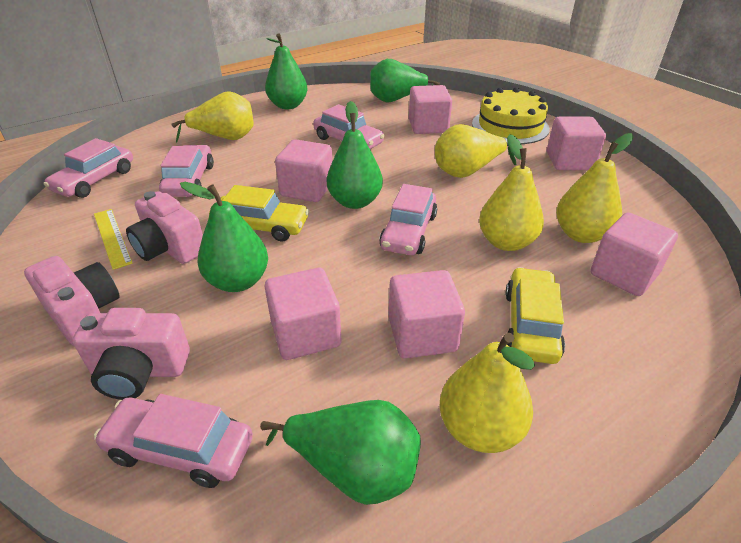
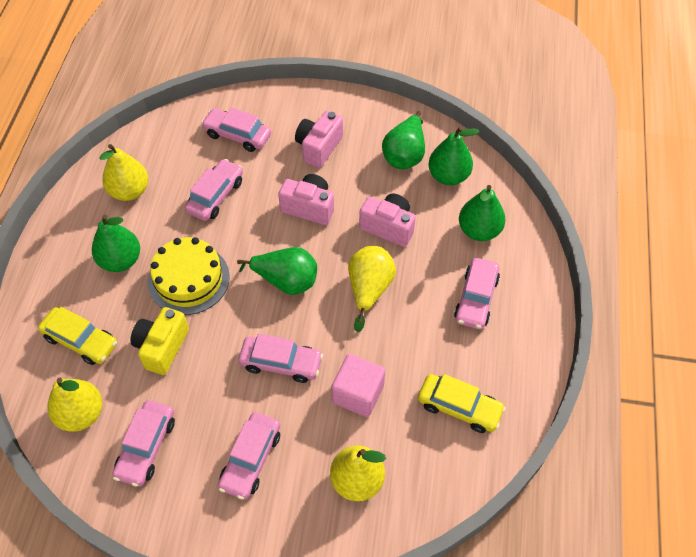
pink car: 5 -> 6
pink cube: 6 -> 1
yellow camera: 0 -> 1
yellow pear: 5 -> 4
yellow ruler: 1 -> 0

